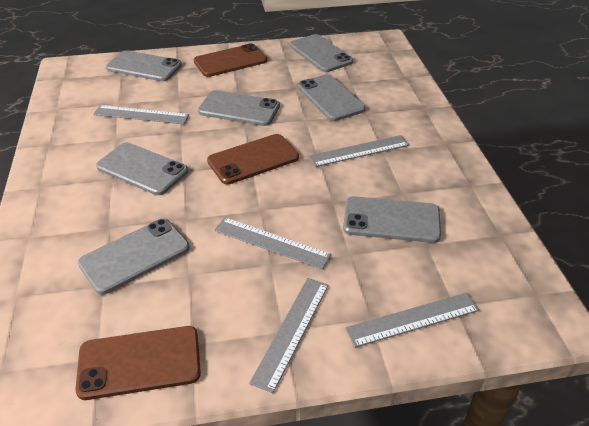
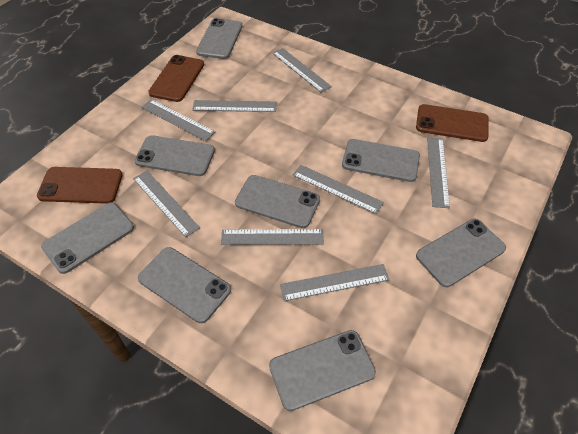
grey phone: 7 -> 8
grey ruler: 5 -> 8

